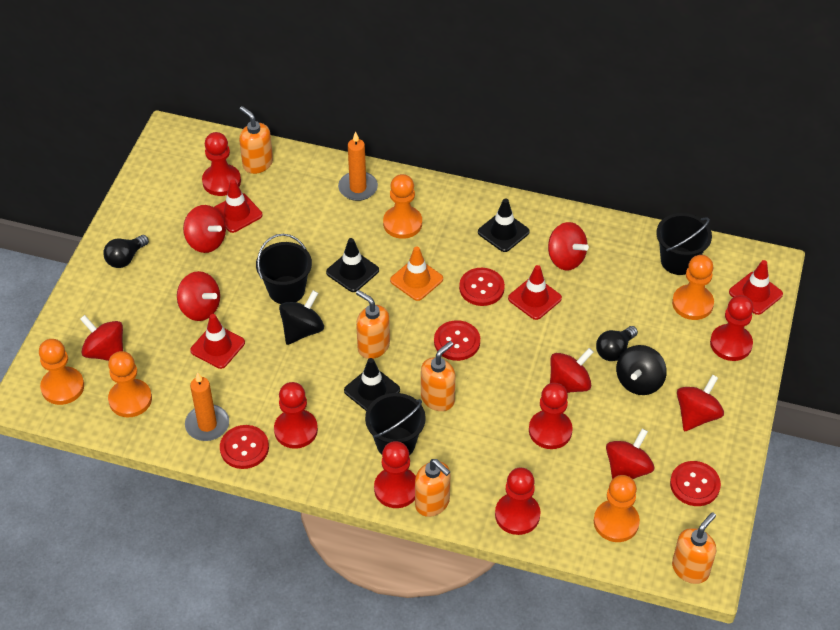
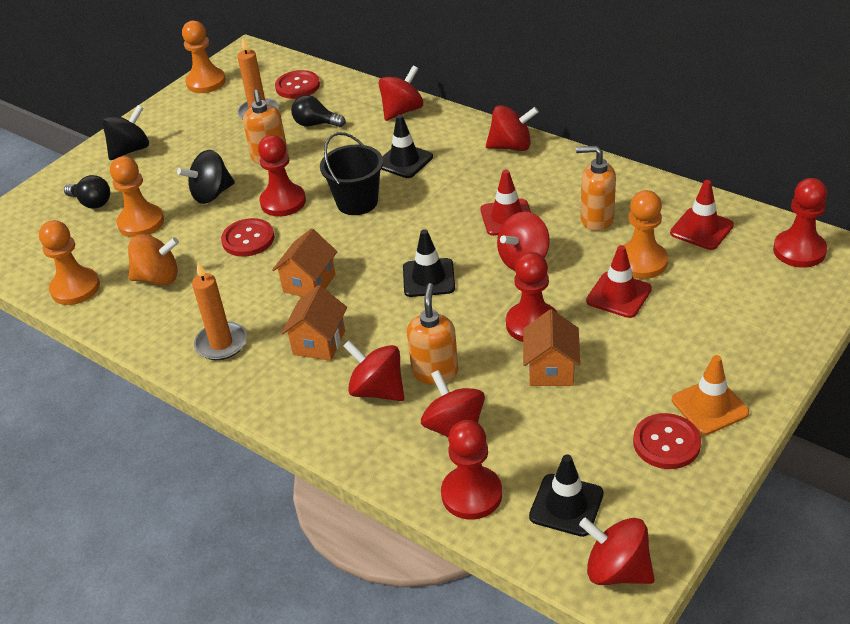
black bucket: 3 -> 1
orange house: 0 -> 3
orange pawn: 5 -> 4
orange soap dispenser: 5 -> 3
orange spinning top: 0 -> 1
red button: 4 -> 3
red pawn: 6 -> 4
red spinning top: 7 -> 6
red traffic cone: 4 -> 3

